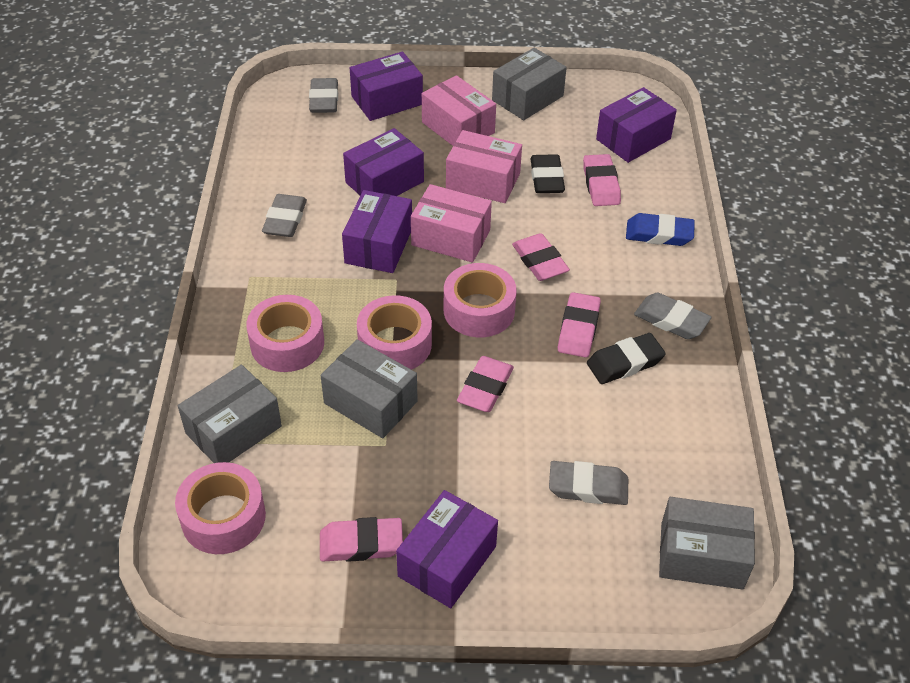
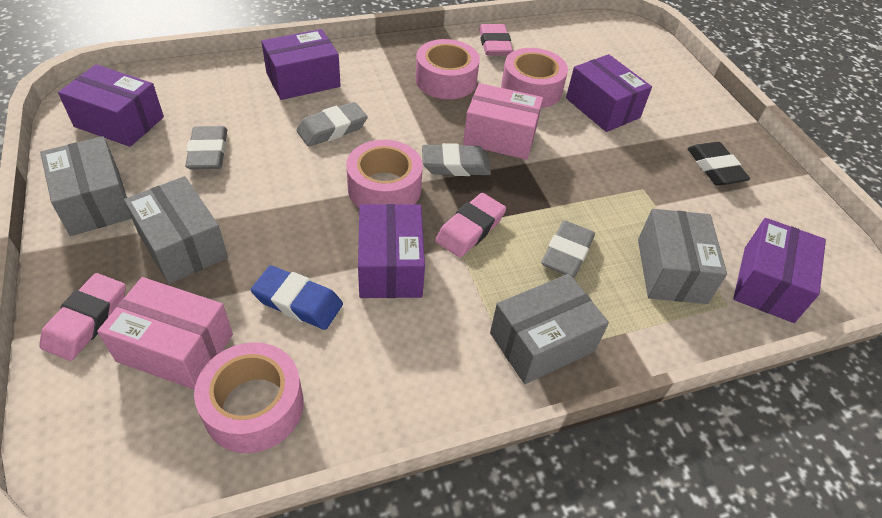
black eraser: 2 -> 1
pink box: 3 -> 2
pink eraser: 5 -> 3

